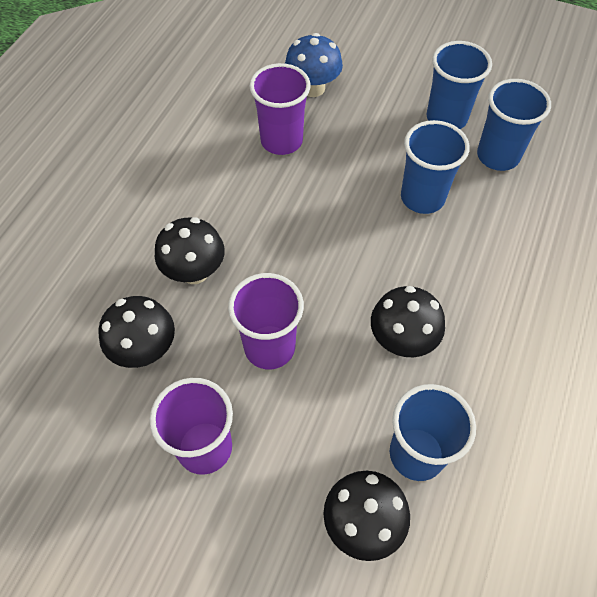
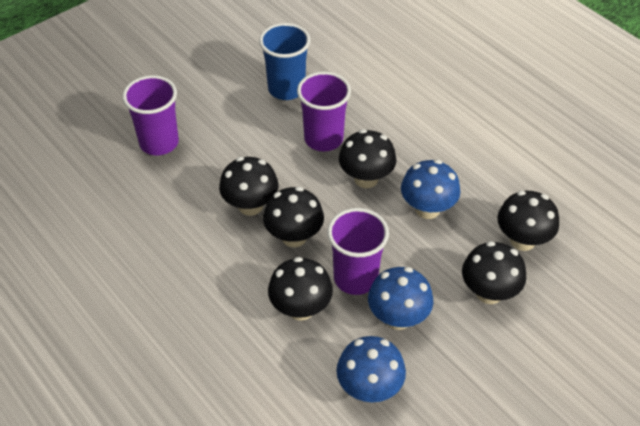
black mushroom: 4 -> 6
blue cup: 4 -> 1
blue mushroom: 1 -> 3

